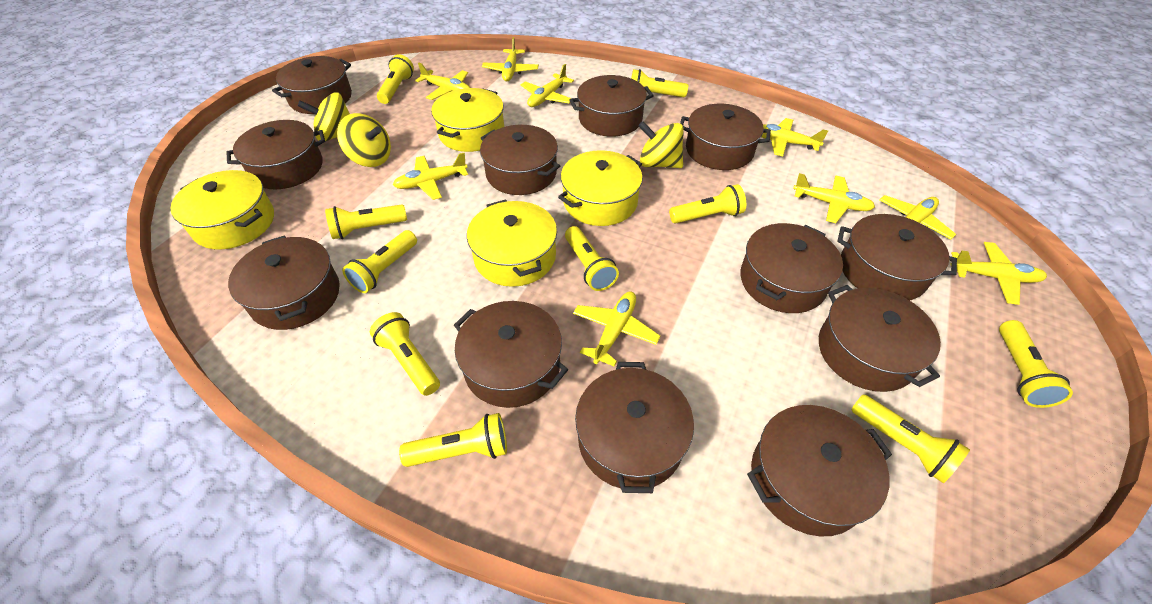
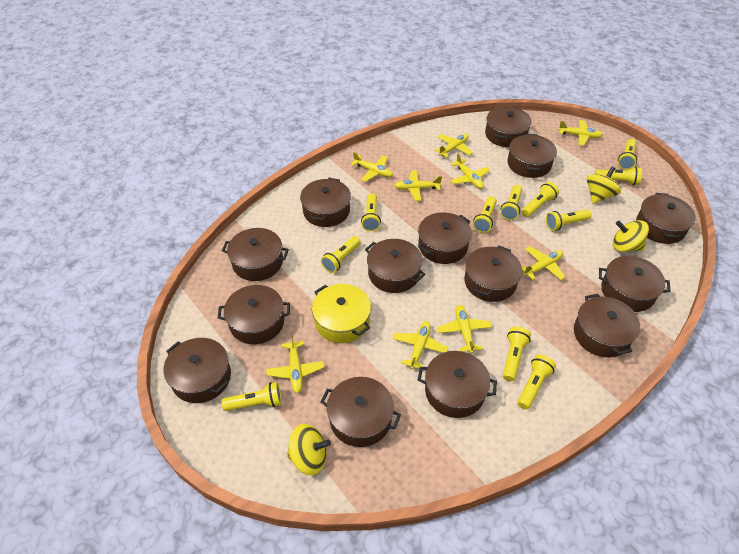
brown pot: 12 -> 14
yellow flashlight: 10 -> 11
yellow pot: 4 -> 1

